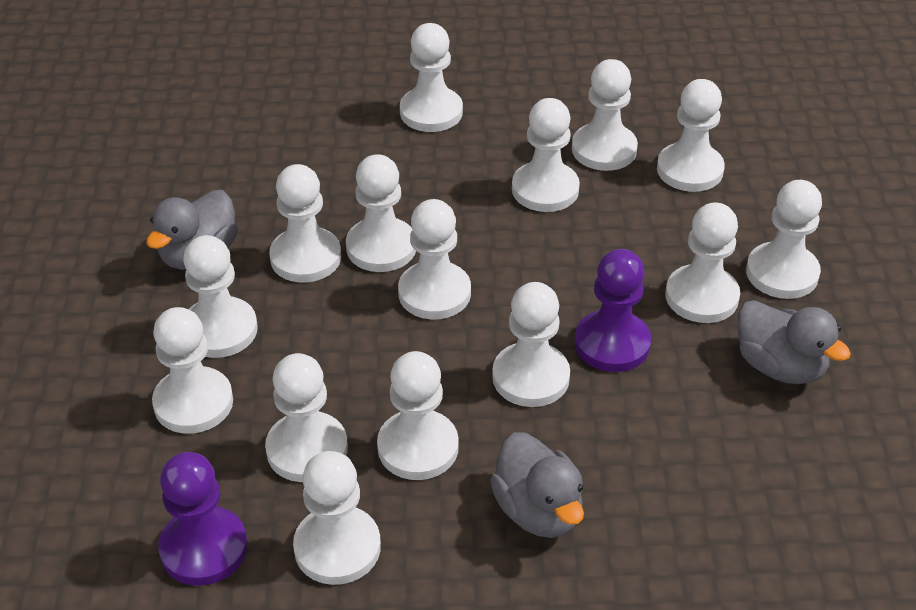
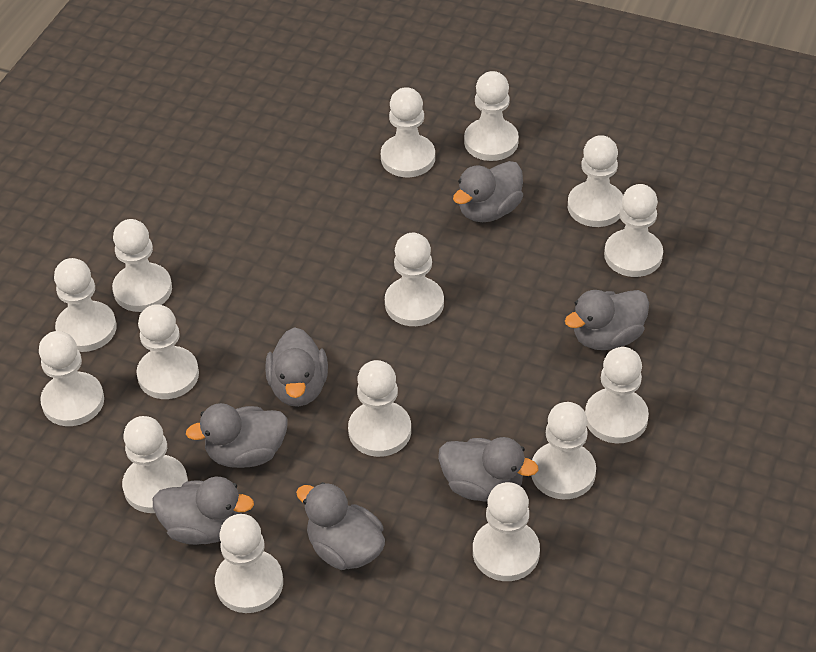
grey duck: 3 -> 7
purple pawn: 2 -> 0

